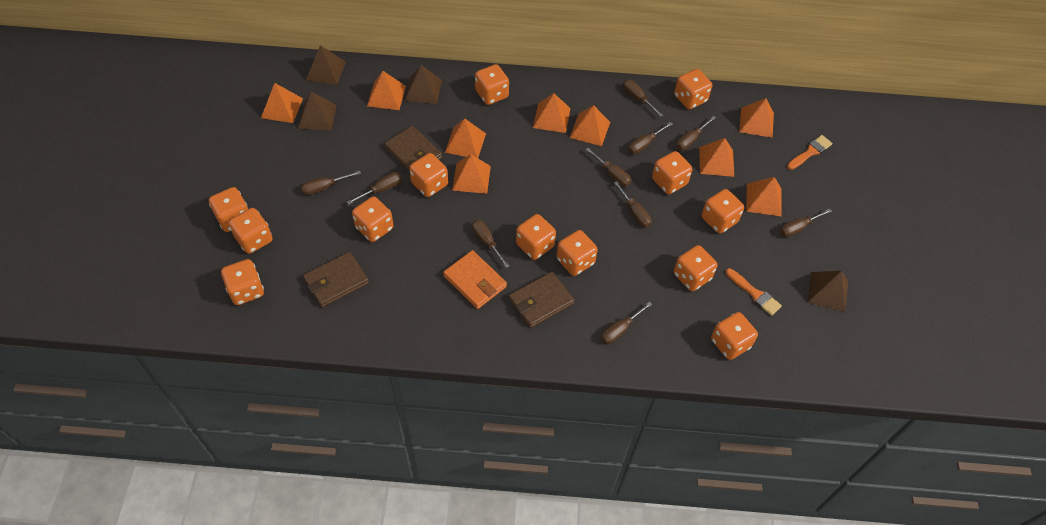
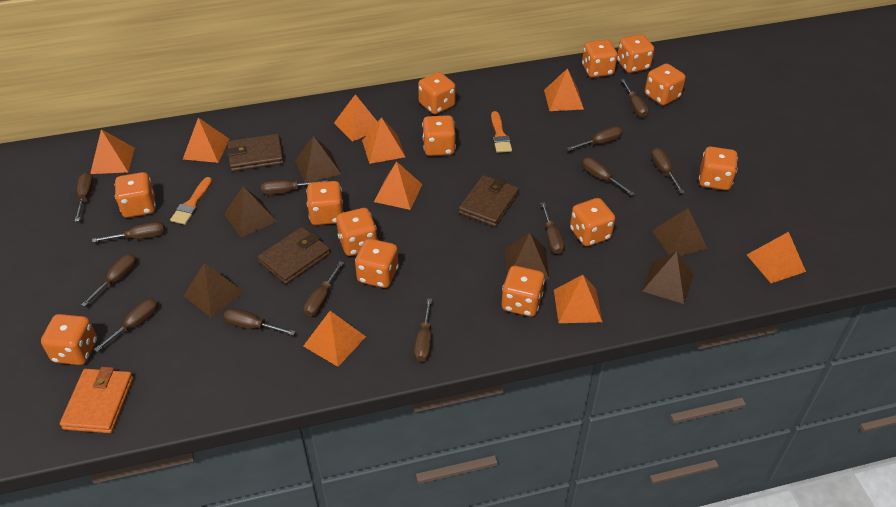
brown pyramid: 4 -> 6
brown screwdriver: 10 -> 13

